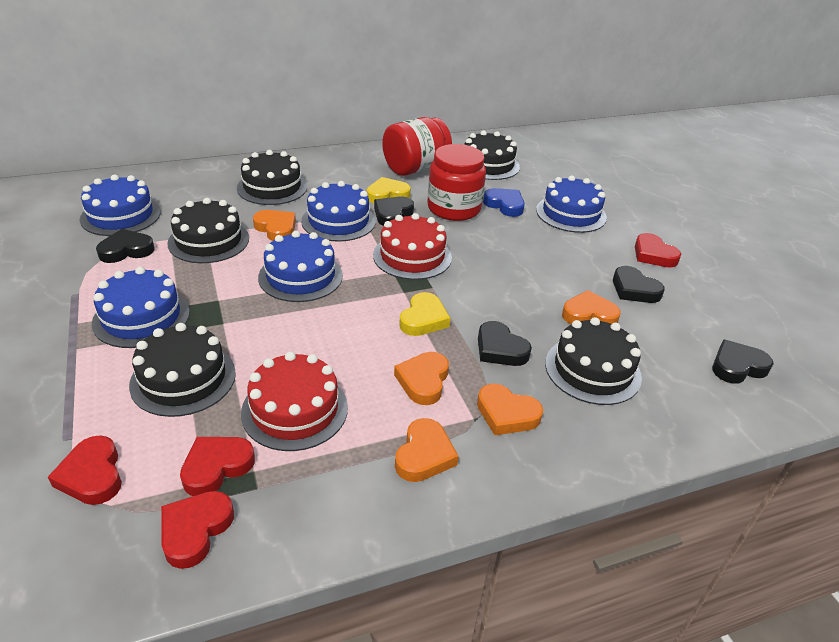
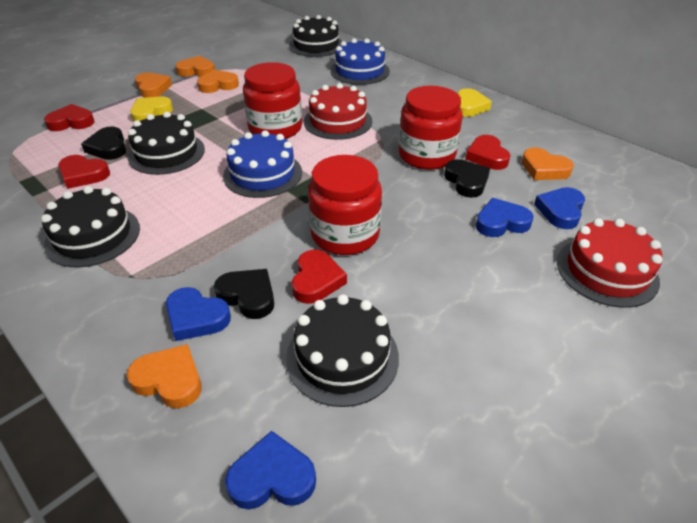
black cake: 5 -> 4
black heart: 5 -> 3
blue cake: 5 -> 2
blue heart: 1 -> 4
red jar: 2 -> 3

